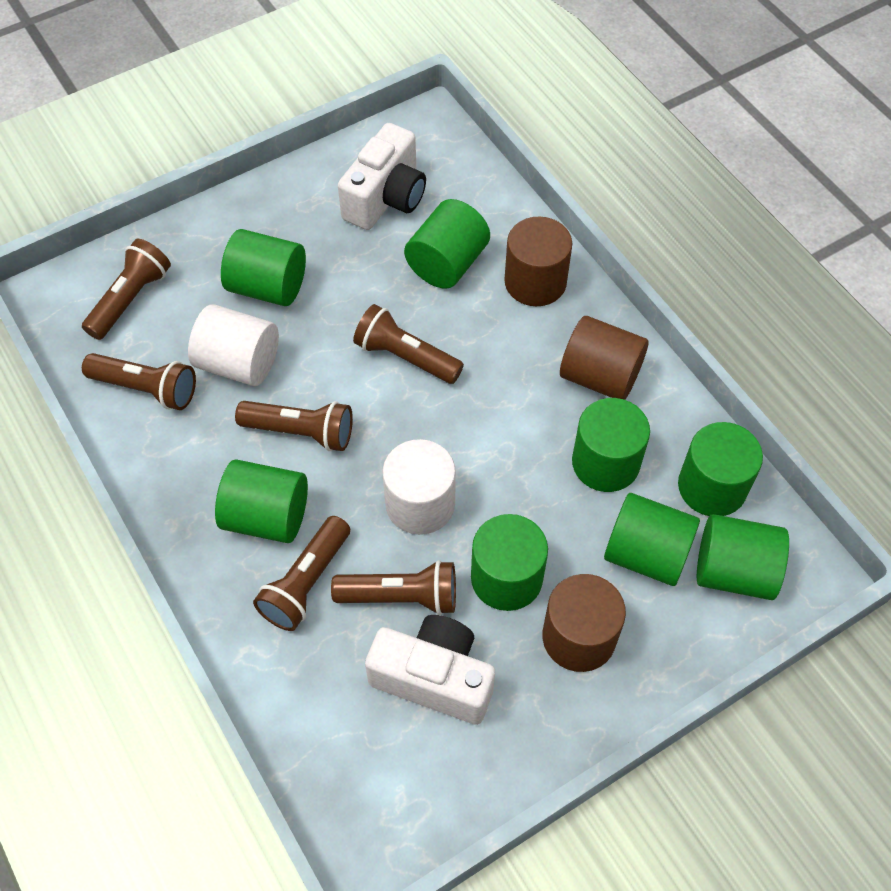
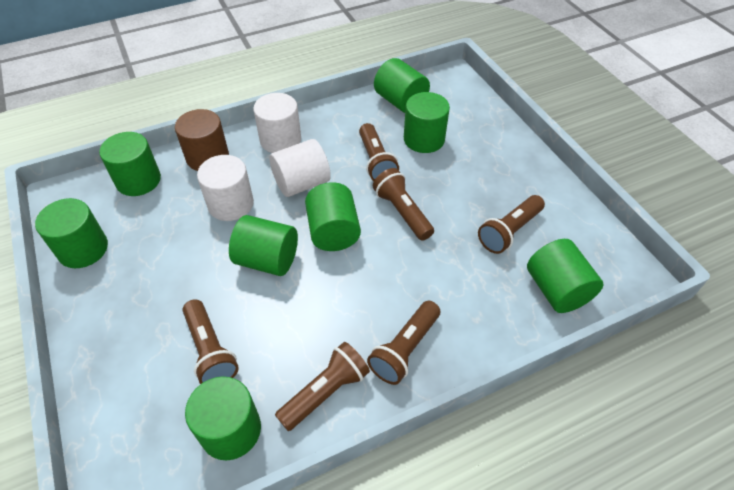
brown cylinder: 3 -> 1
white camera: 2 -> 0
white cylinder: 2 -> 3

